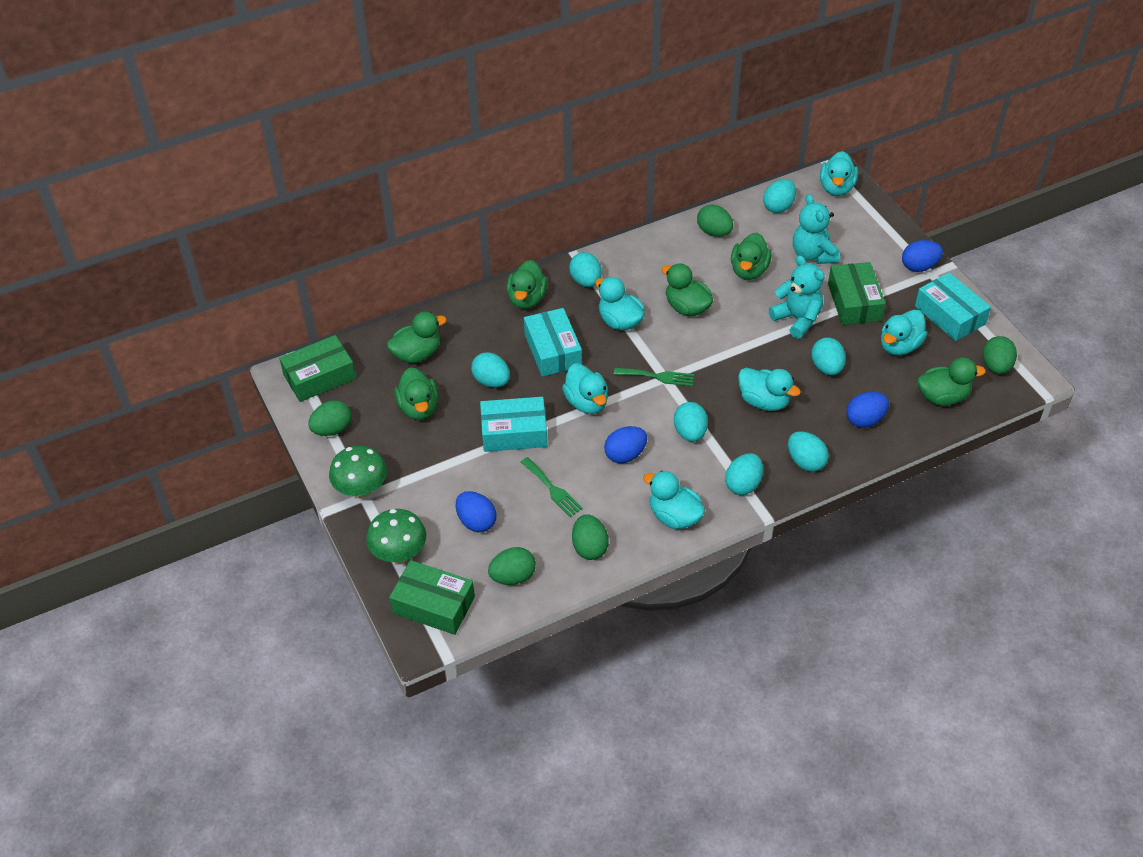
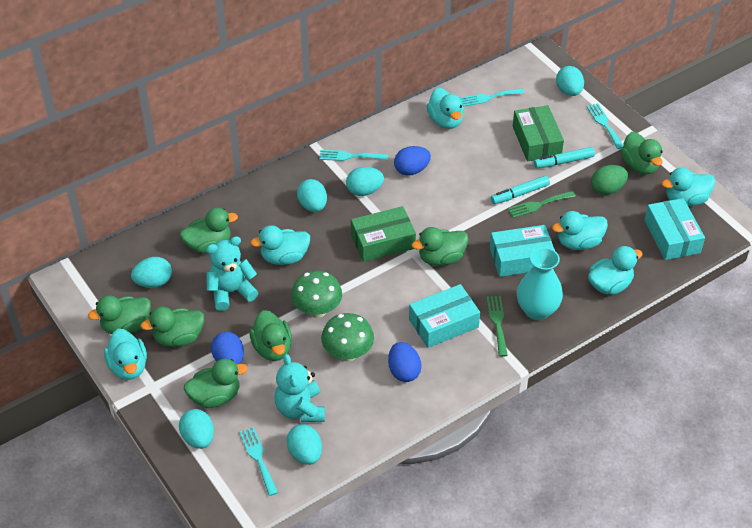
blue egg: 4 -> 3
green box: 3 -> 2
green duck: 6 -> 7
green egg: 5 -> 1
turquoise egg: 7 -> 6
turquoise fork: 0 -> 4
turquoise marker: 0 -> 2
turquoise vase: 0 -> 1

